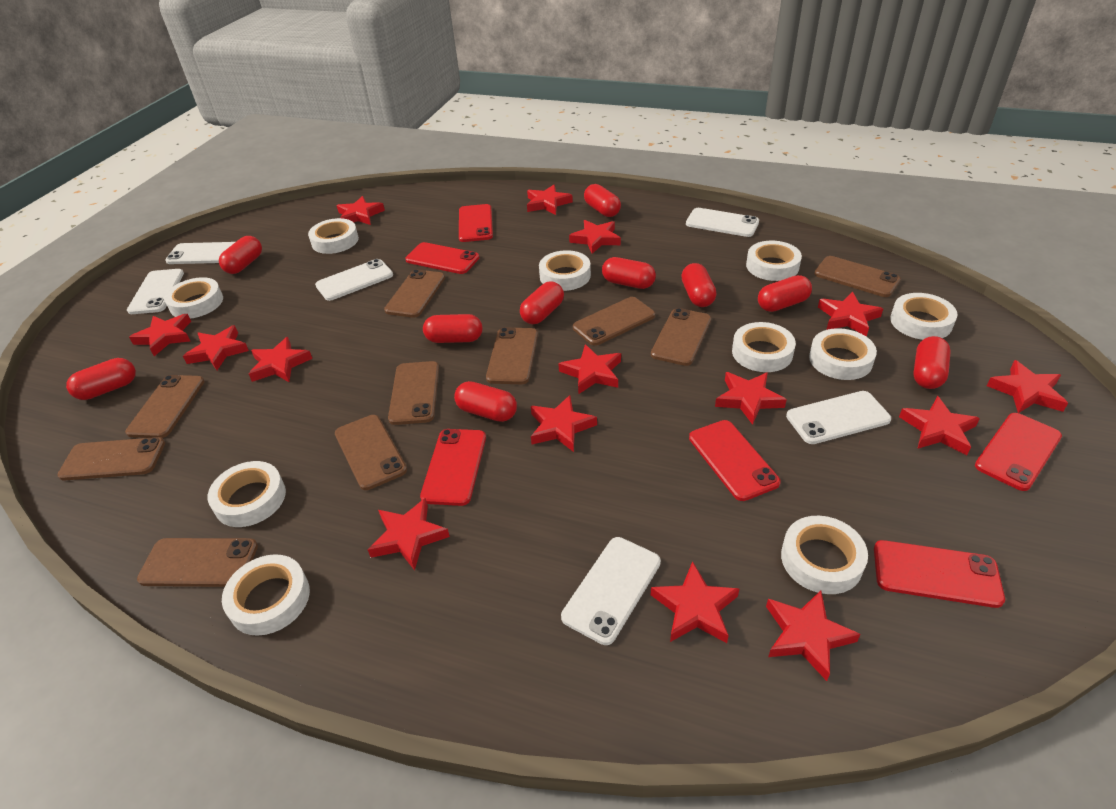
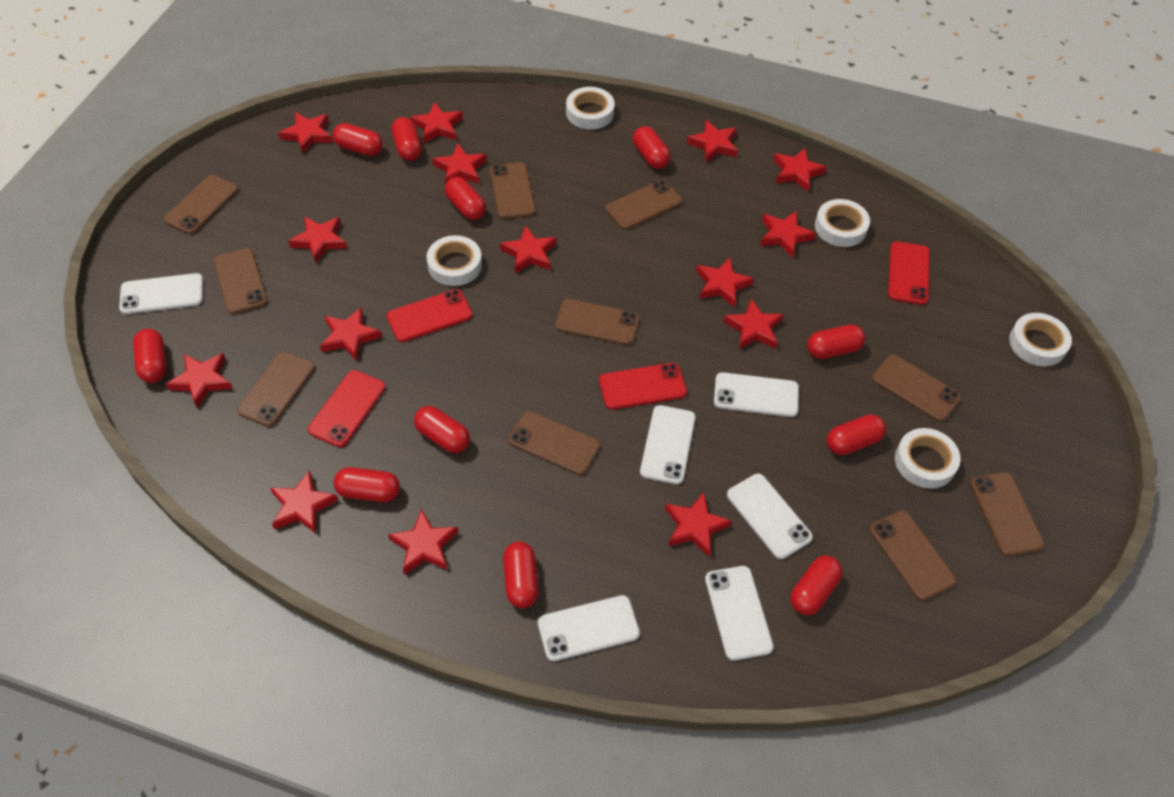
red capsule: 10 -> 11
red phone: 6 -> 4
white tape: 10 -> 5

